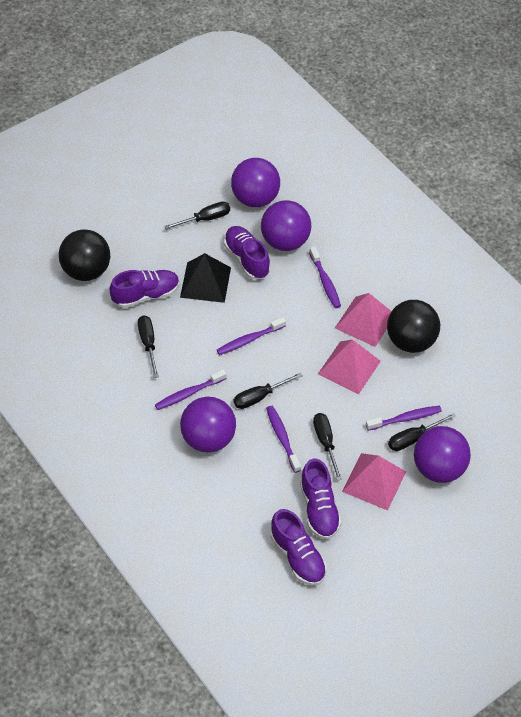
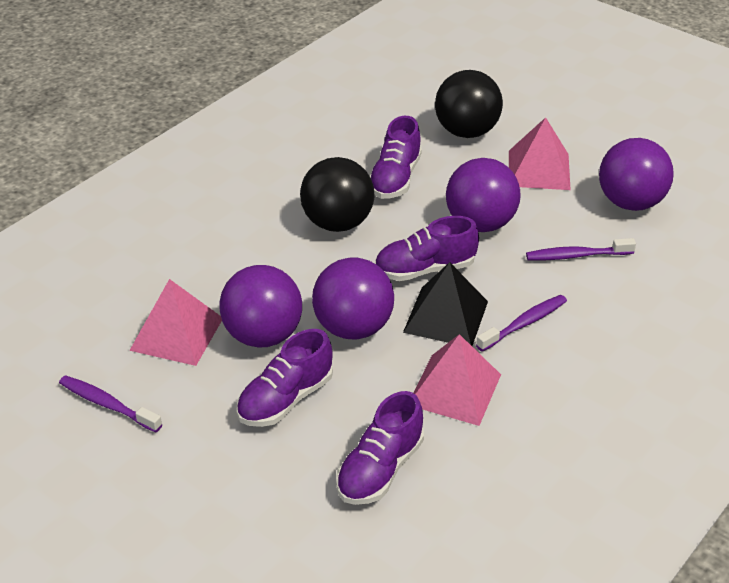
black screwdriver: 5 -> 0
purple toothbrush: 5 -> 3

